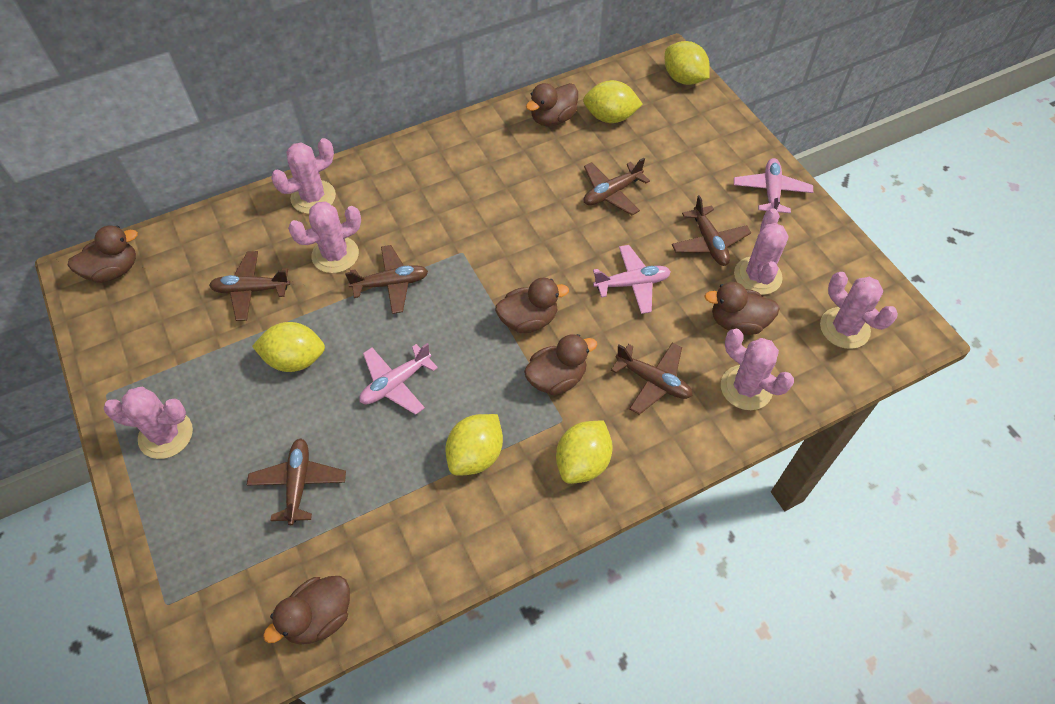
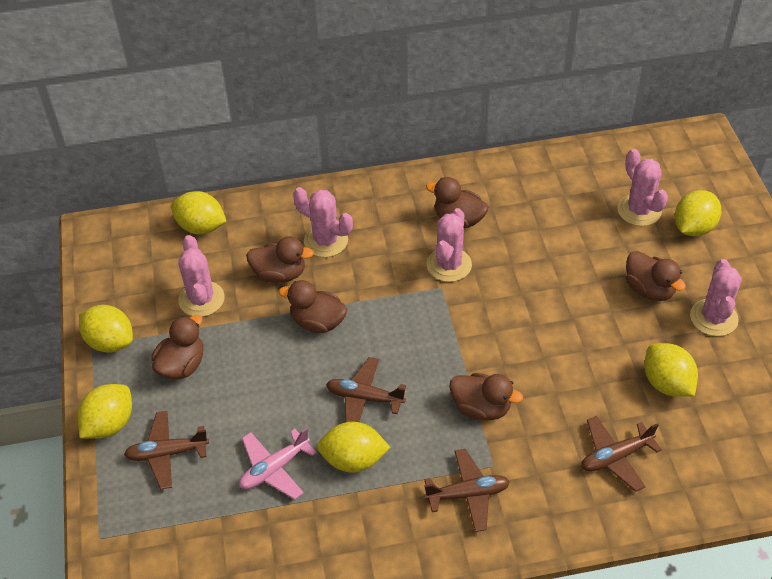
brown plane: 6 -> 4
pink cactus: 6 -> 5
pink plane: 3 -> 1
yellow lemon: 5 -> 6

